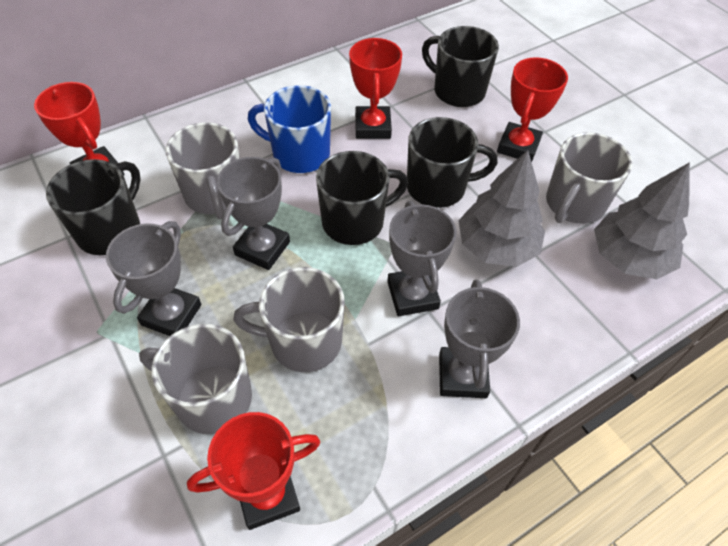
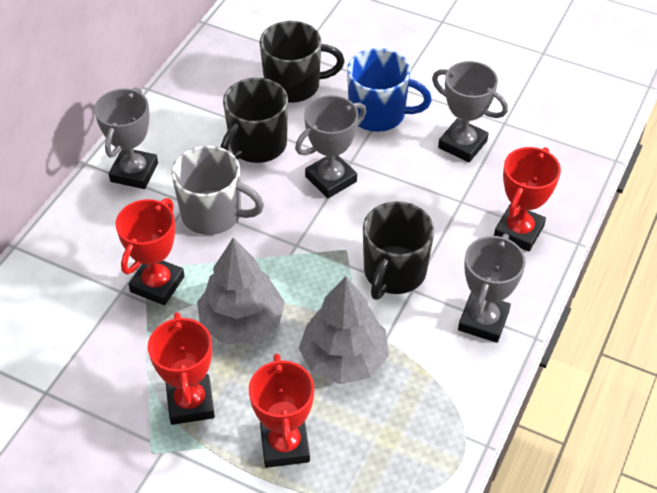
black mug: 4 -> 3
grey mug: 4 -> 1

